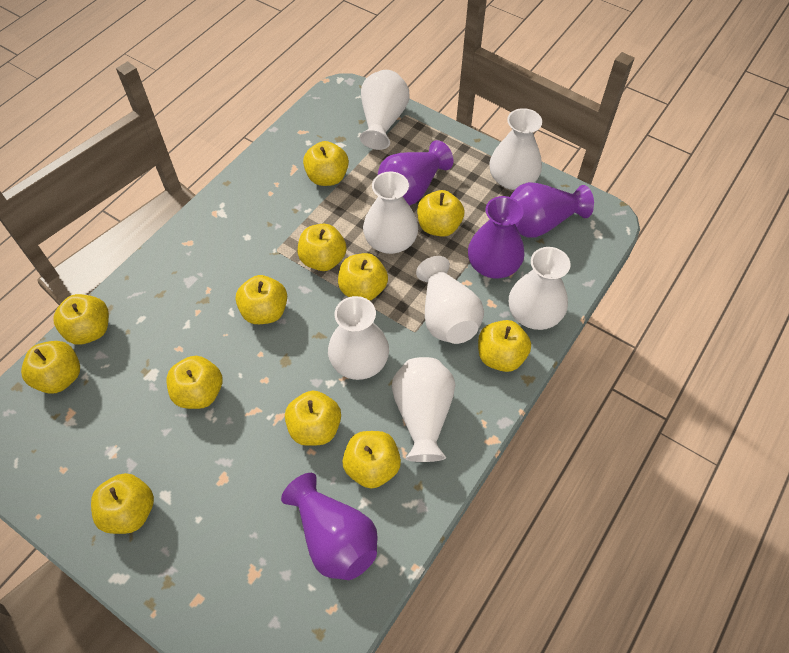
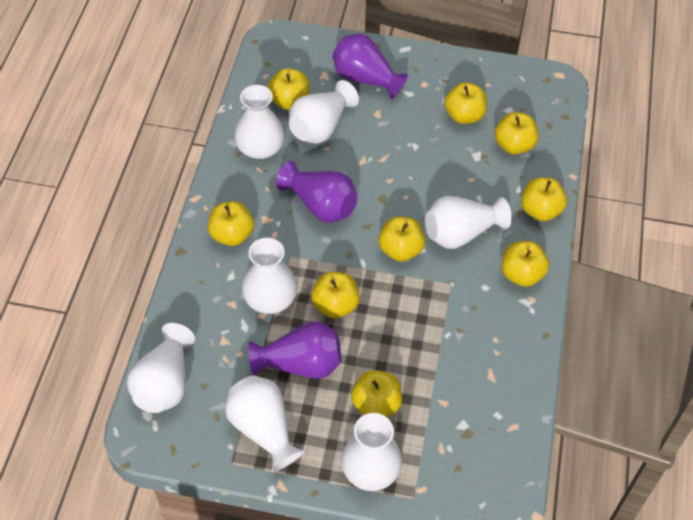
purple vase: 4 -> 3
yellow apple: 12 -> 9

